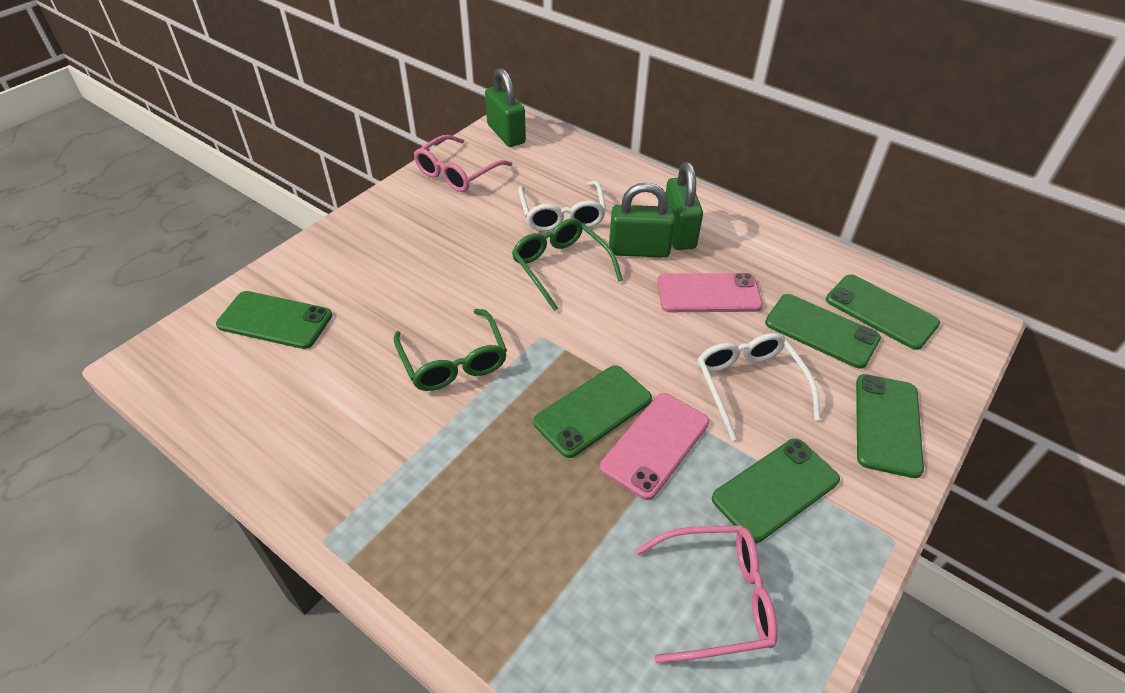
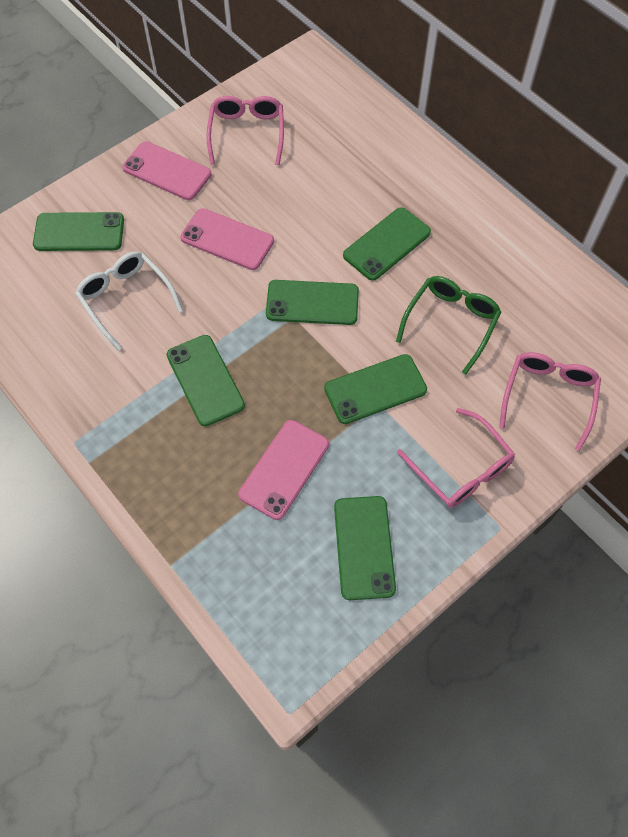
green glasses: 2 -> 1
green padlock: 3 -> 0
pink glasses: 2 -> 3
pink phone: 2 -> 3
white glasses: 2 -> 1

